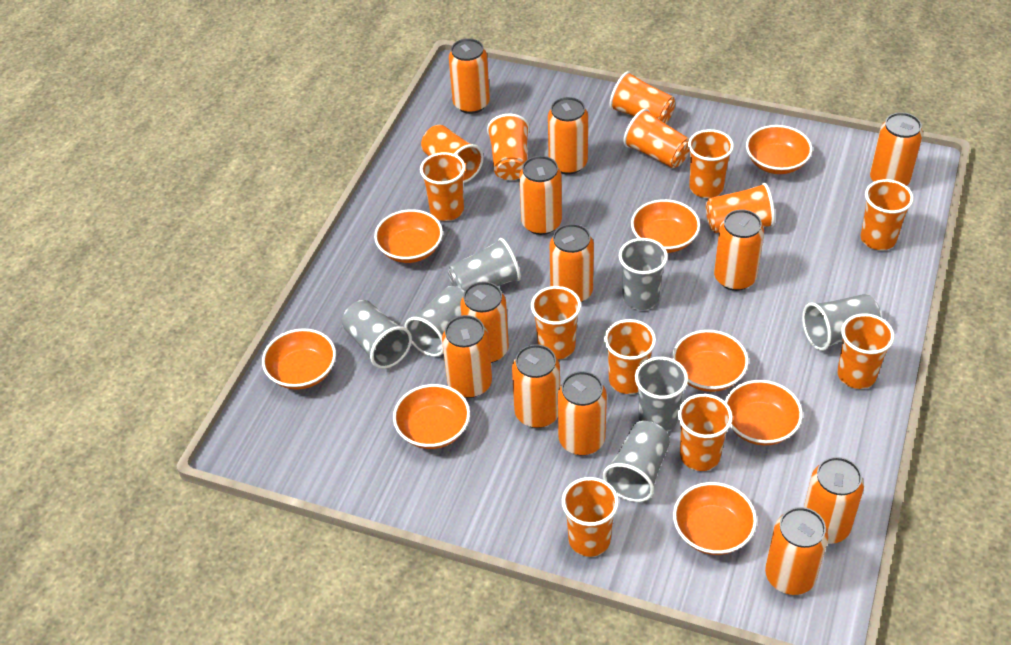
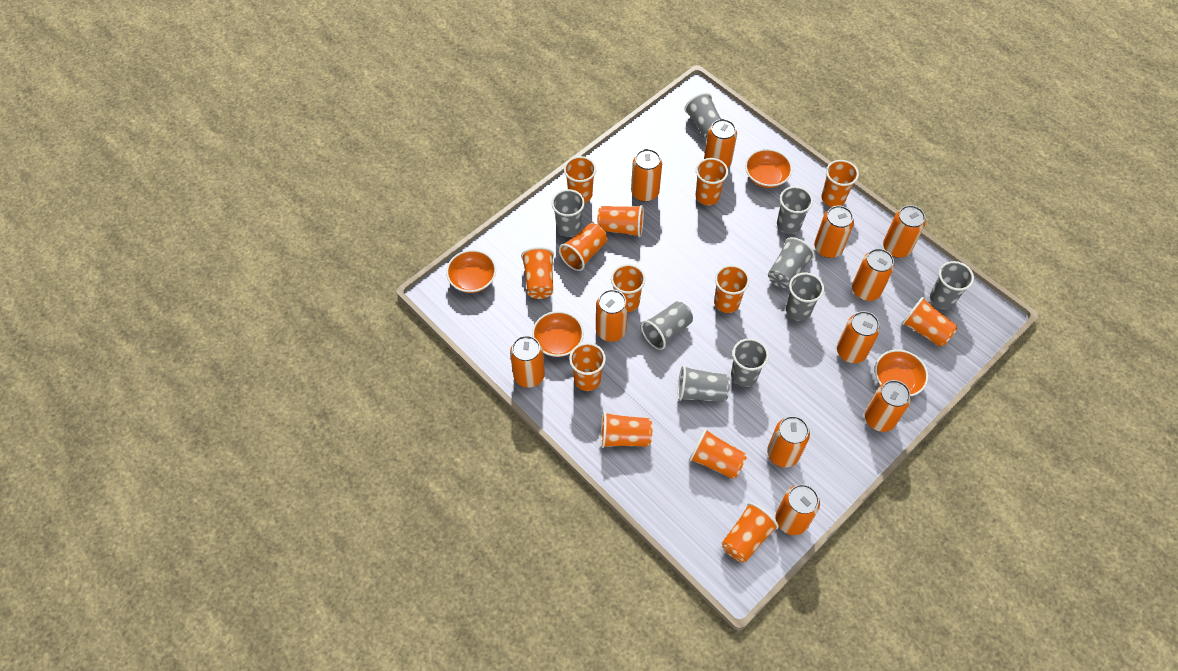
grey cup: 7 -> 9
orange bowl: 8 -> 4
orange can: 12 -> 11

